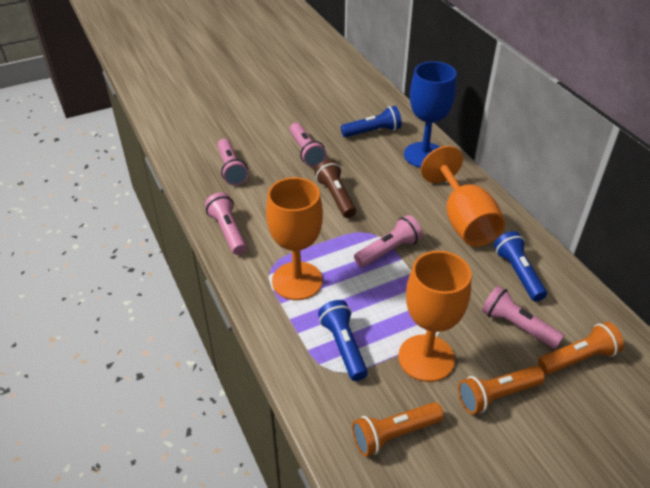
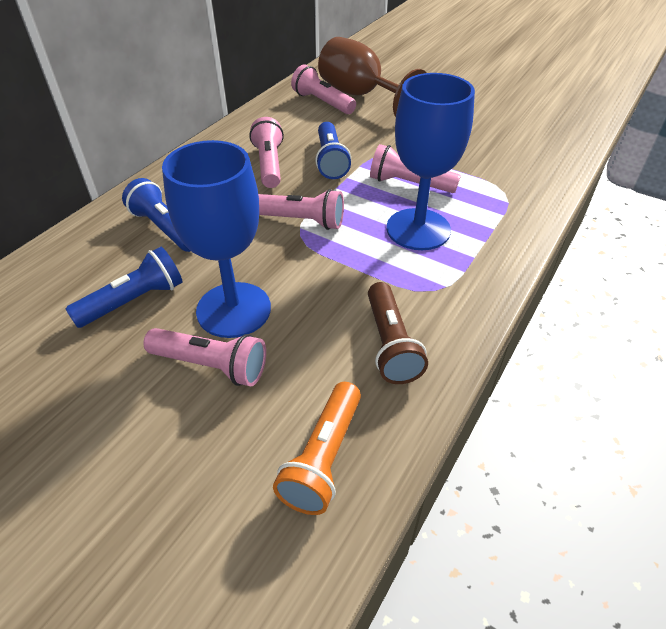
blue goblet: 1 -> 2
brown goblet: 0 -> 1
orange flashlight: 3 -> 1
orange goblet: 3 -> 0

